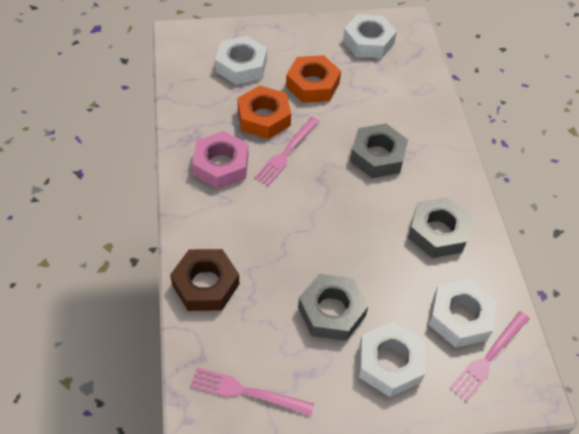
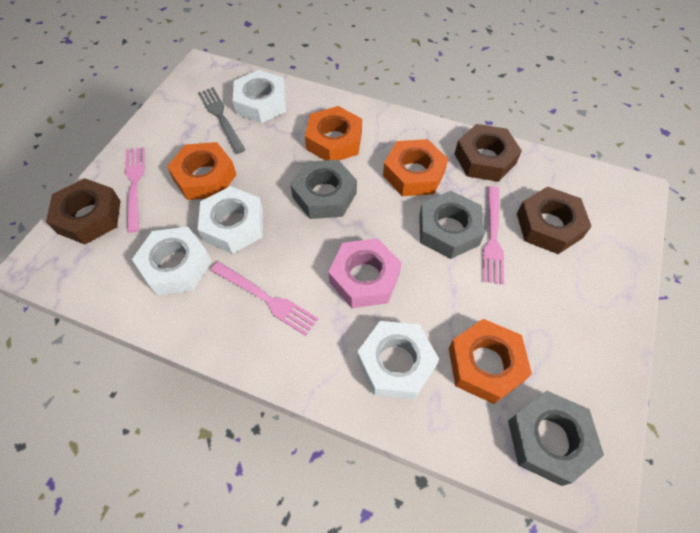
brown nut: 1 -> 3
grey fork: 0 -> 1
orange nut: 2 -> 4

